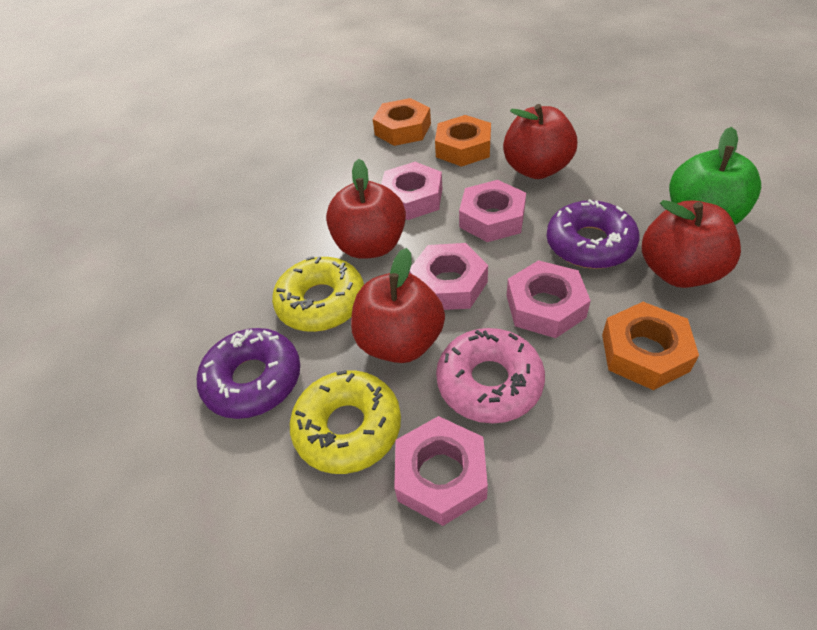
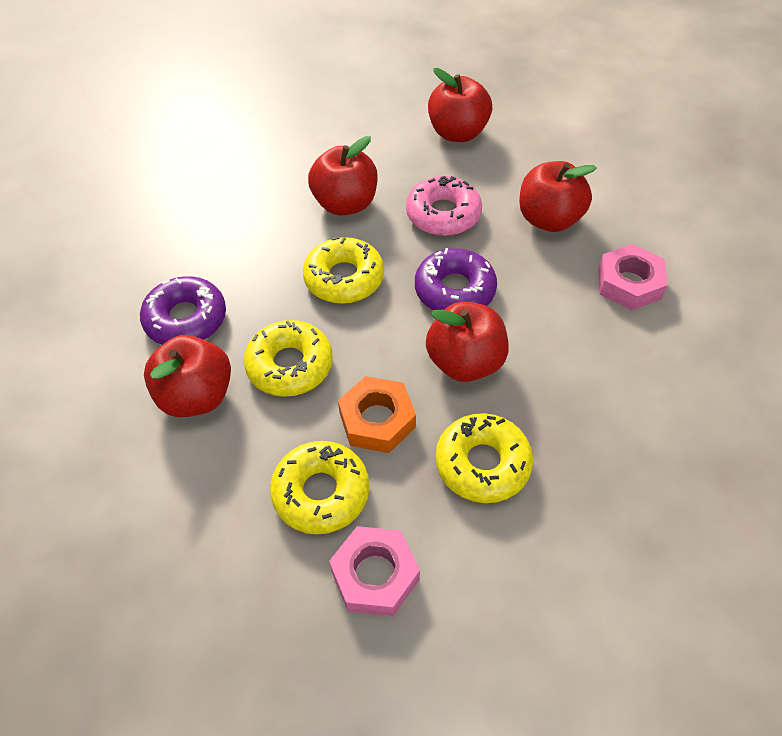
green apple: 1 -> 0
orange nut: 3 -> 1
pink nut: 5 -> 2
red apple: 4 -> 5
yellow donut: 2 -> 4

